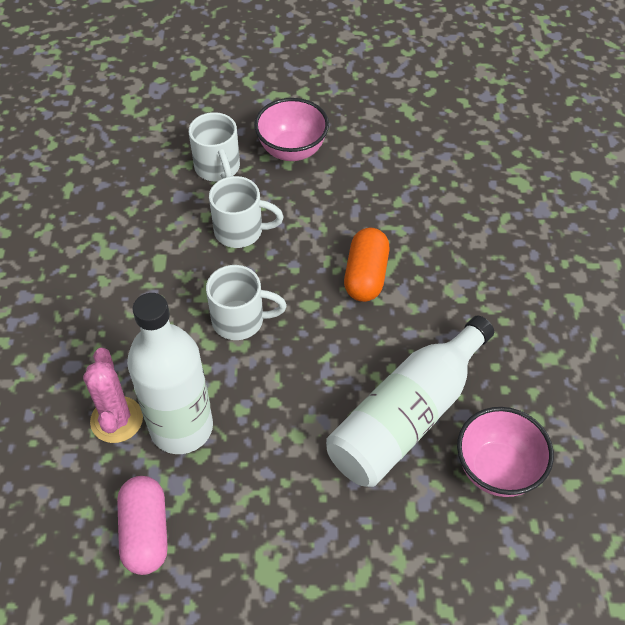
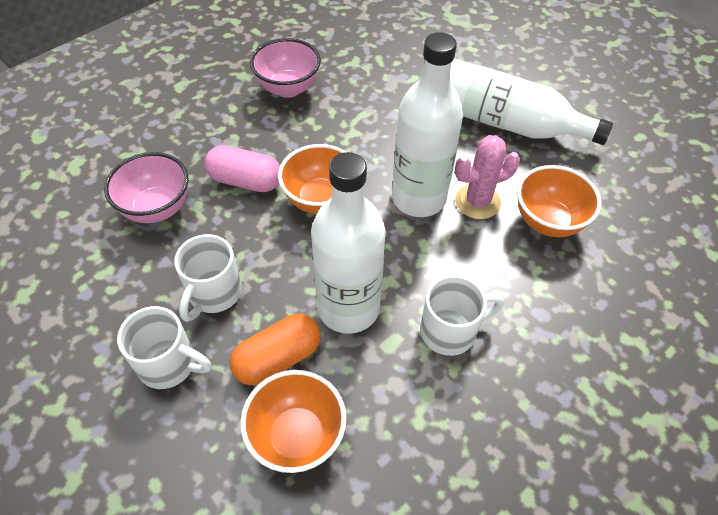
orange bowl: 0 -> 3
white bottle: 2 -> 3

